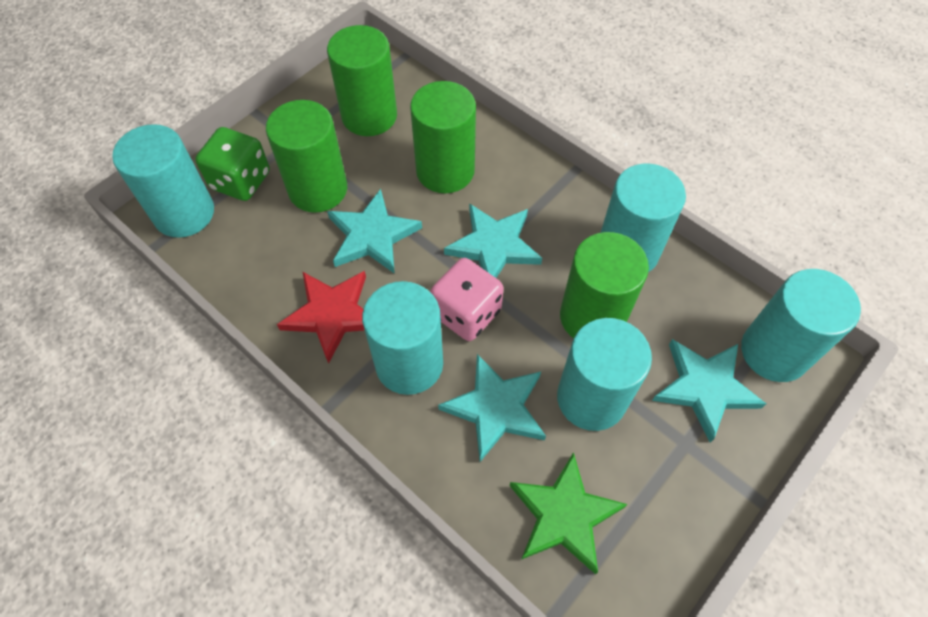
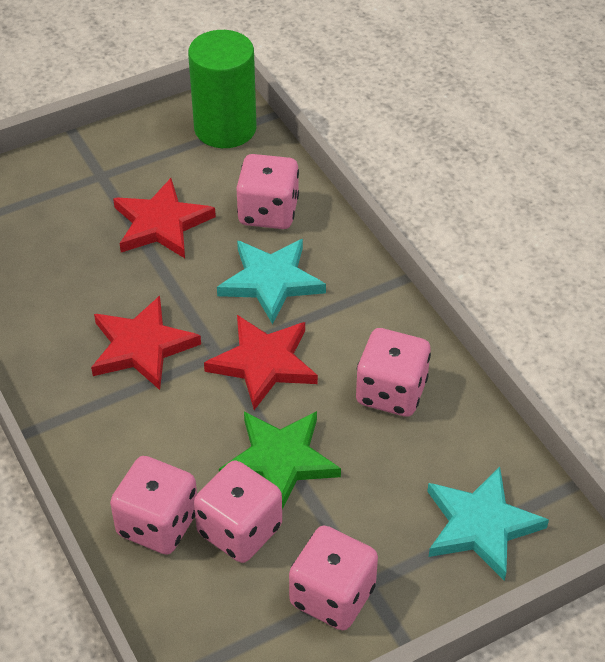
green cylinder: 4 -> 1
green dice: 1 -> 0
pink dice: 1 -> 5
red star: 1 -> 3
turquoise cylinder: 5 -> 0
turquoise star: 4 -> 2

